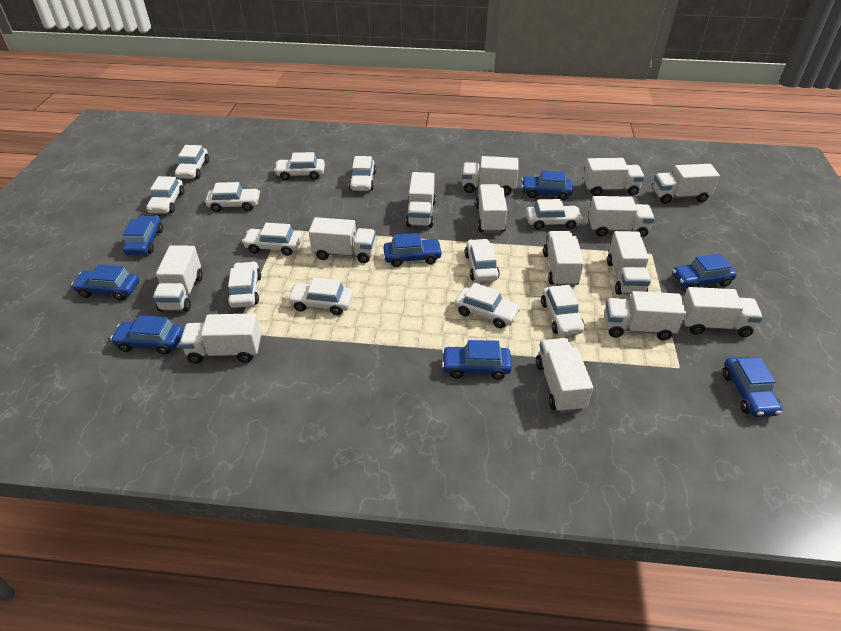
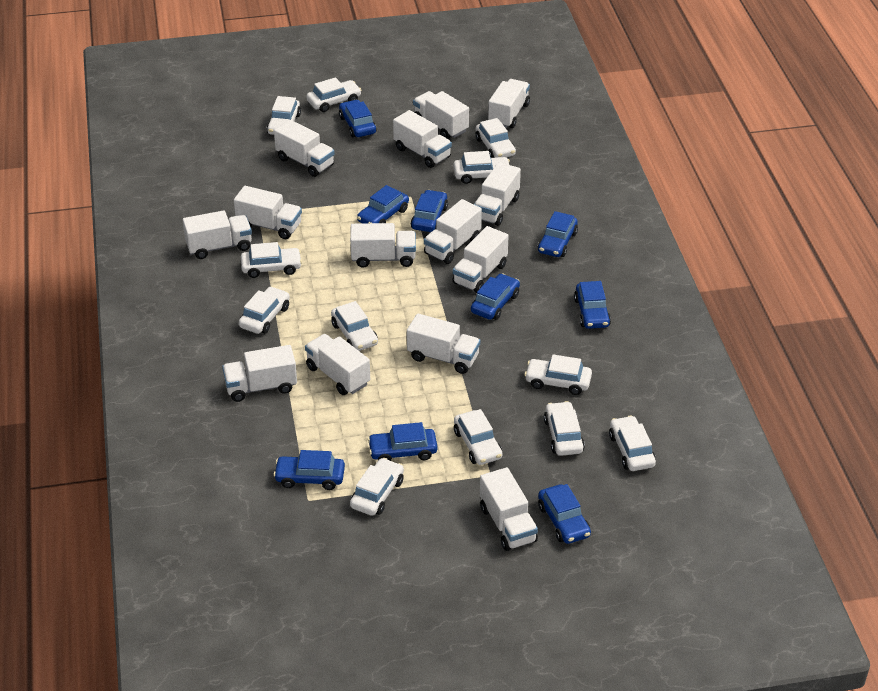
blue car: 8 -> 9

